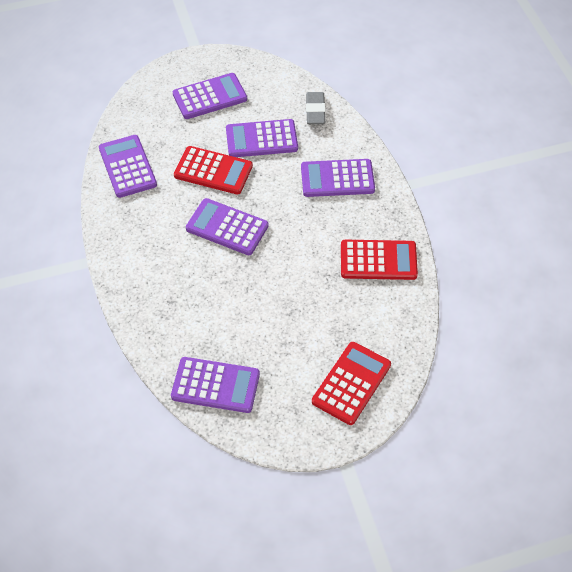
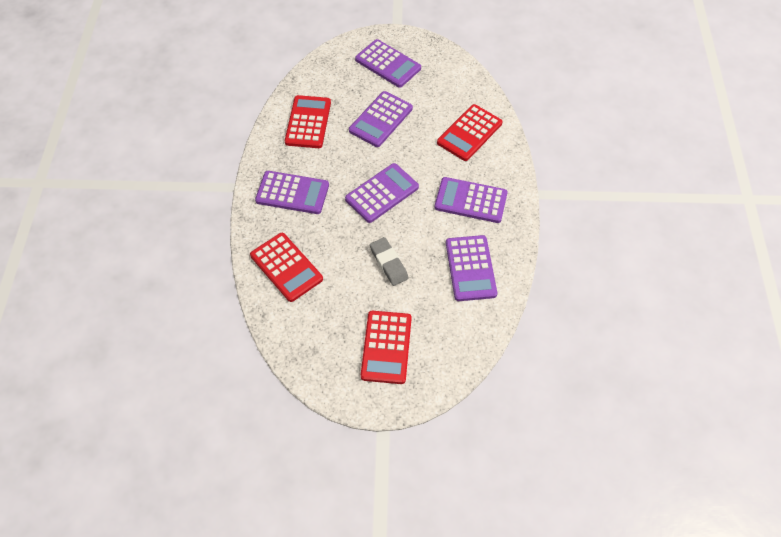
red calculator: 3 -> 4

